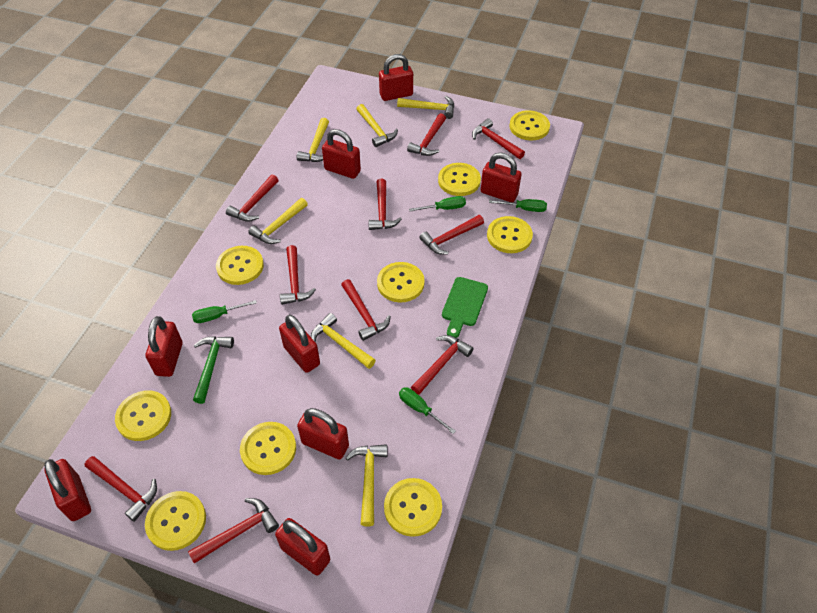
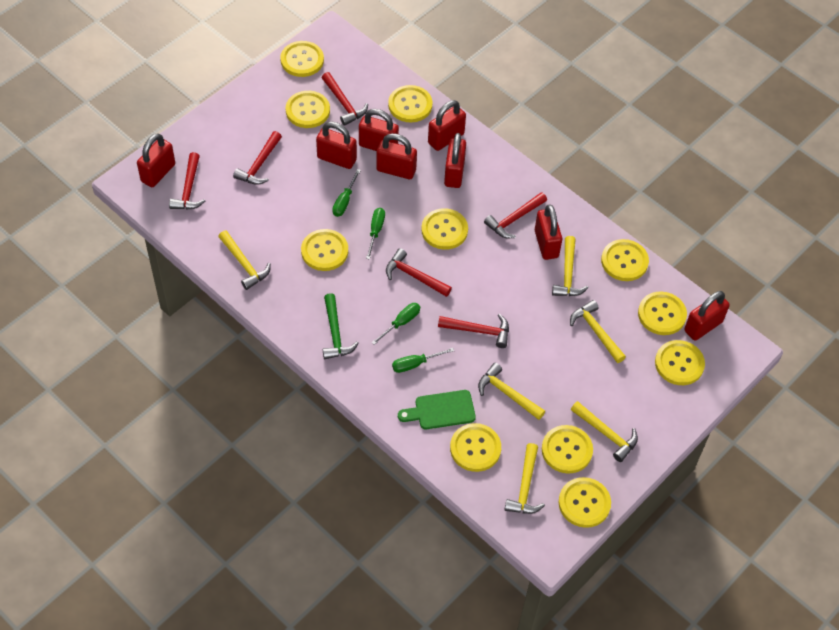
red hammer: 10 -> 6
yellow button: 9 -> 11

